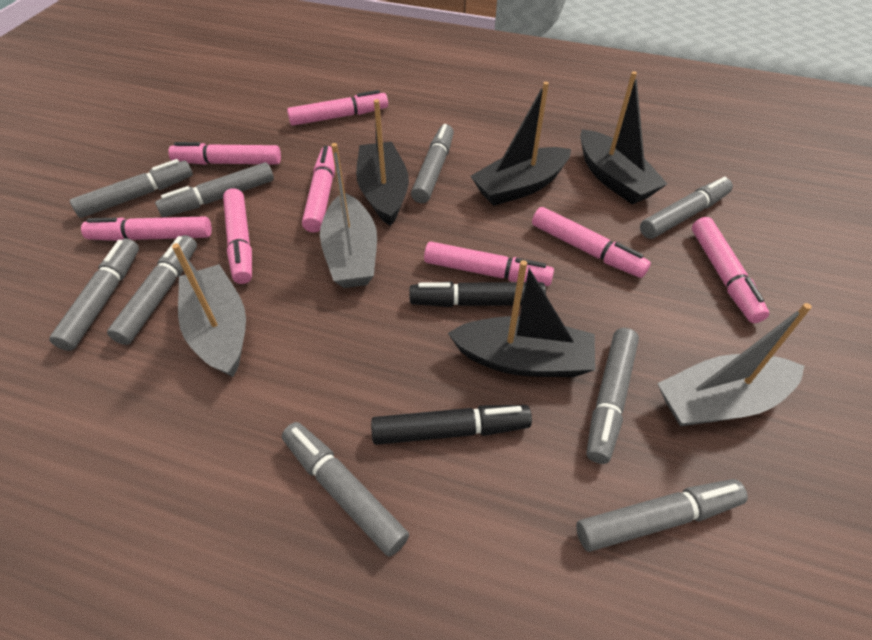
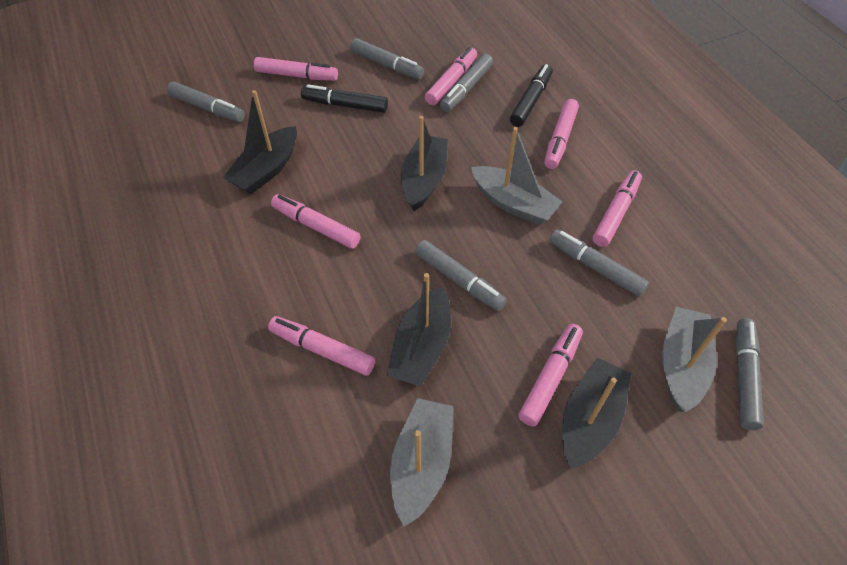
grey marker: 9 -> 6
pink marker: 8 -> 7

